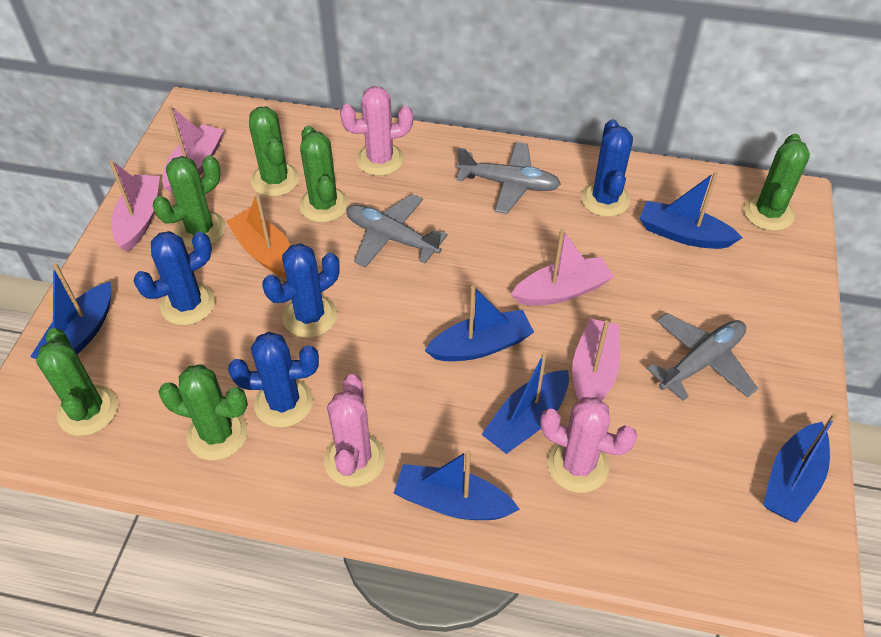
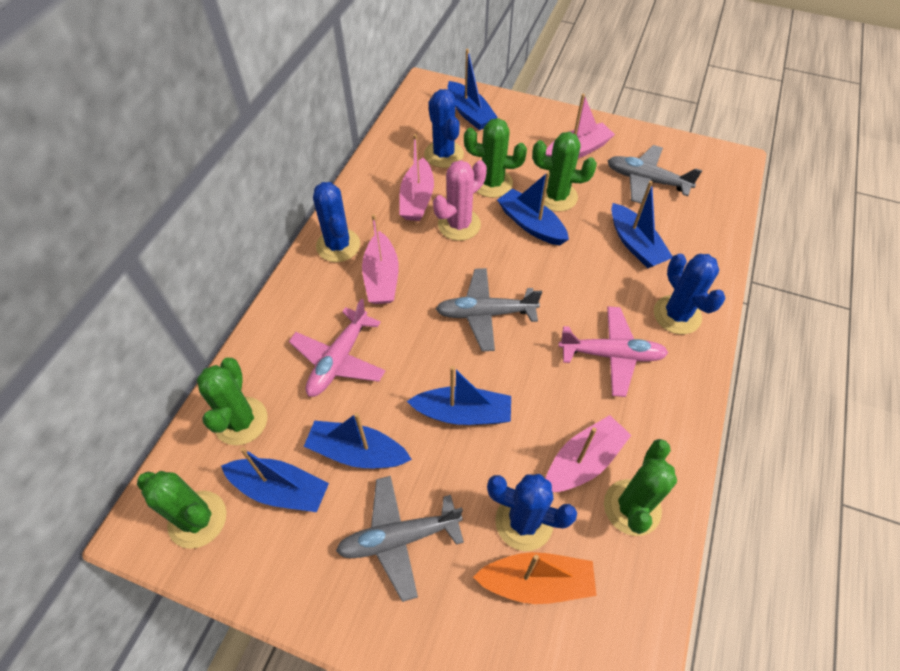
green cactus: 6 -> 5
pink cactus: 3 -> 1
pink plane: 0 -> 2

